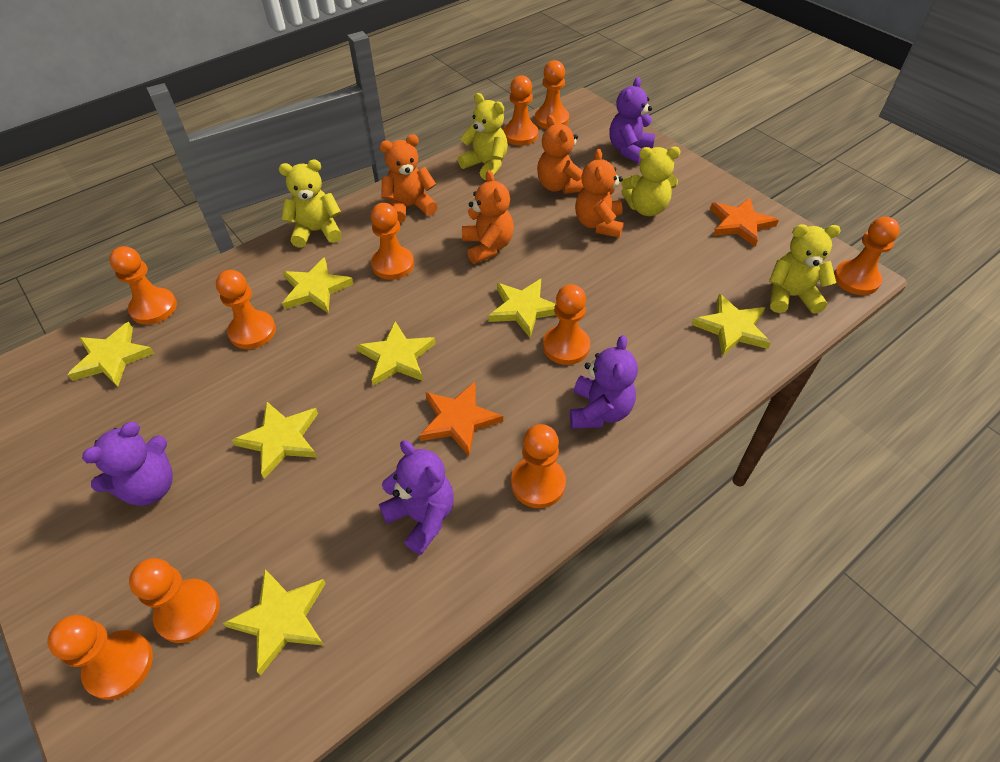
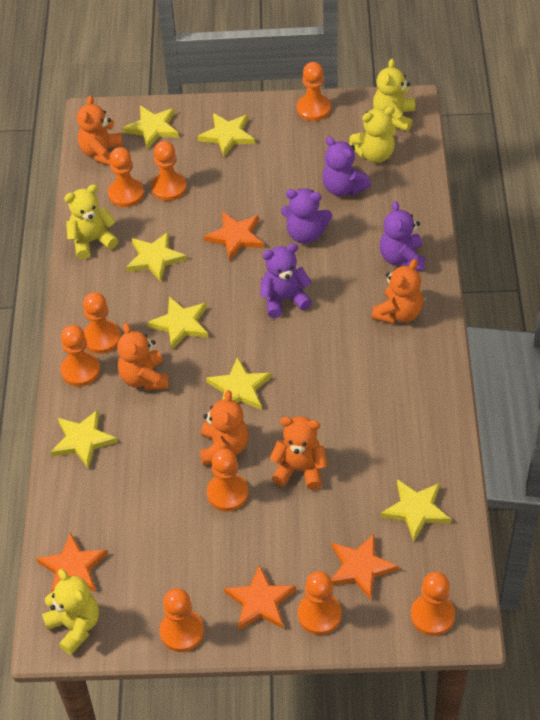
orange pawn: 10 -> 9
orange star: 2 -> 4
orange teddy bear: 4 -> 5

